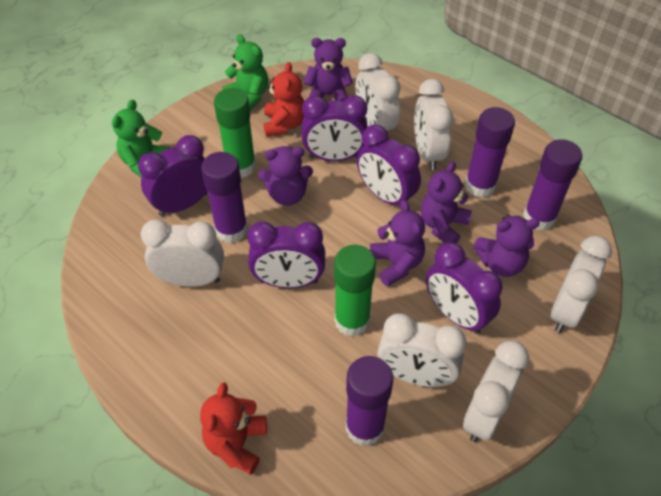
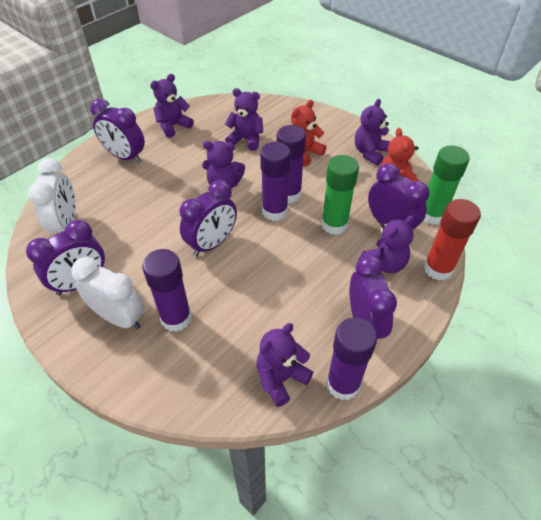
green teddy bear: 2 -> 0
purple teddy bear: 5 -> 6
red glue stick: 0 -> 1
white clock: 6 -> 2

